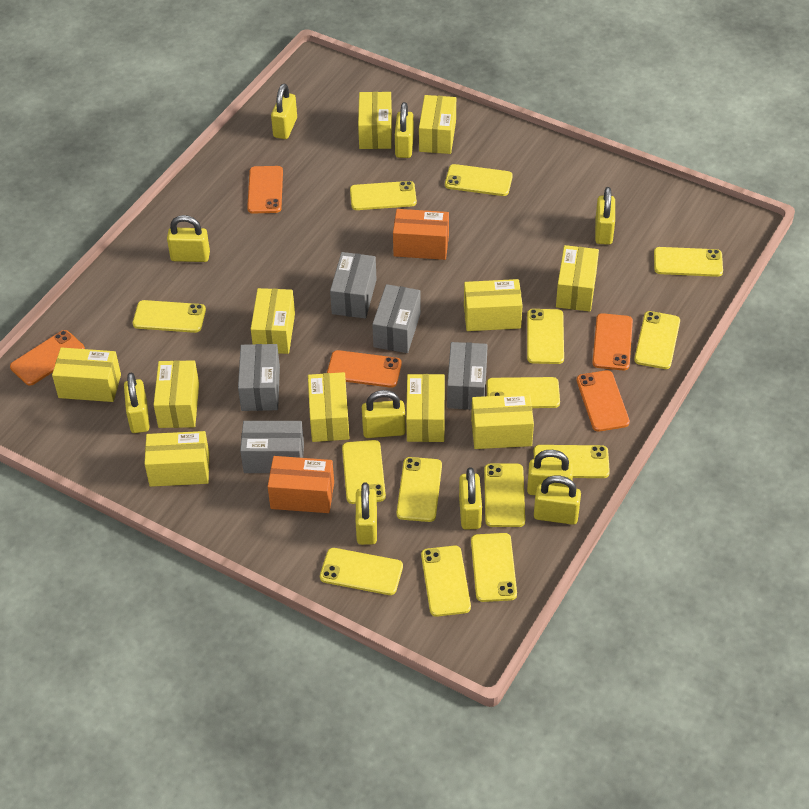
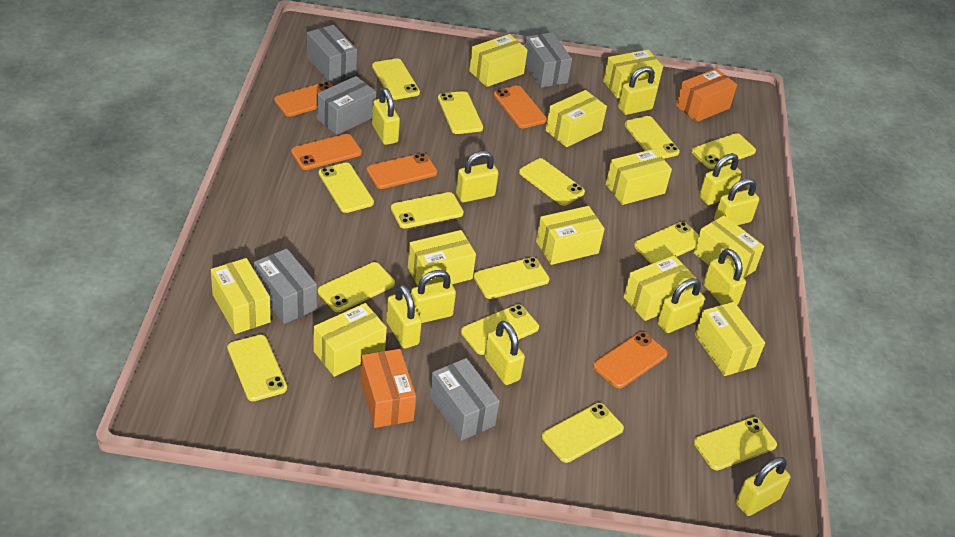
yellow padlock: 10 -> 11

